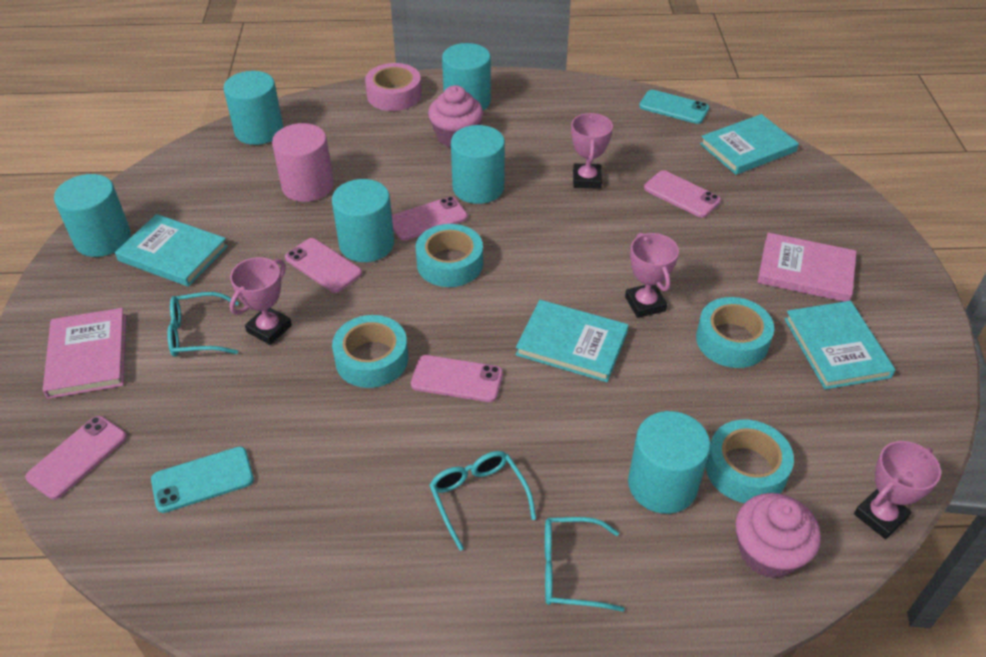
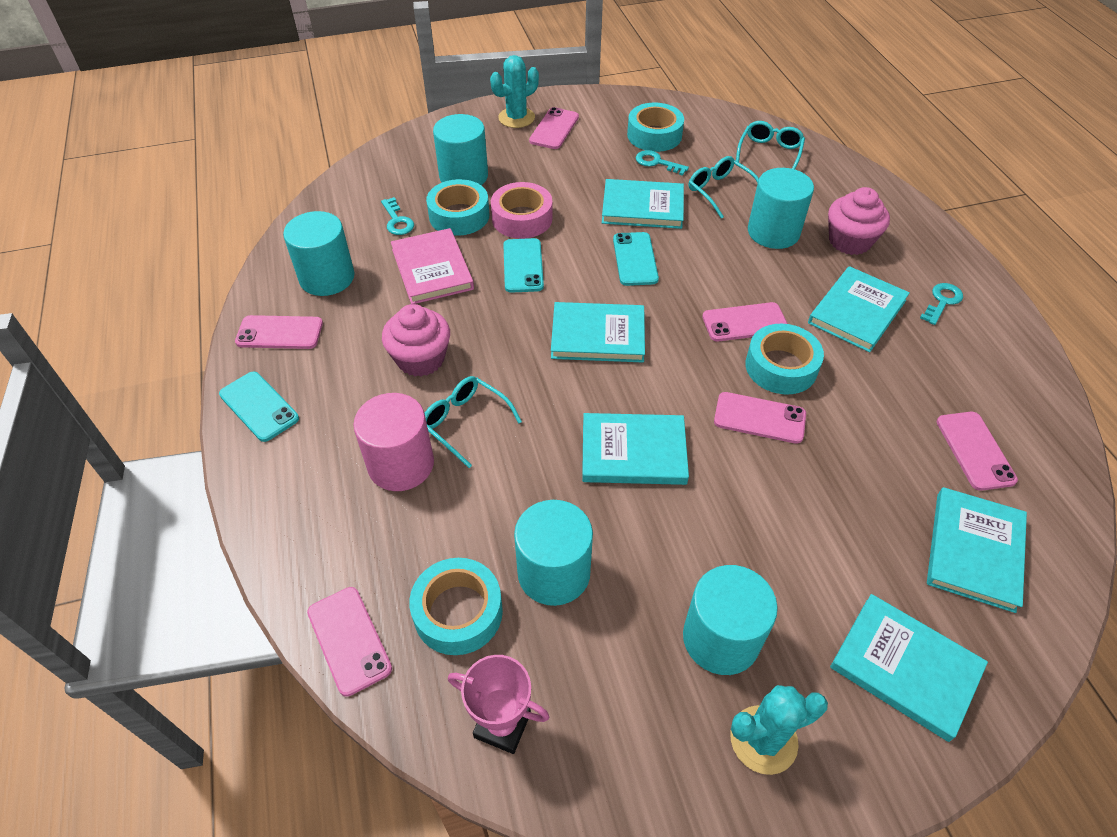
pink book: 2 -> 1
pink phone: 5 -> 6
pink trophy: 4 -> 1
turquoise book: 4 -> 6
turquoise cactus: 0 -> 2
turquoise cylinder: 6 -> 5
turquoise key: 0 -> 3
turquoise phone: 2 -> 3

